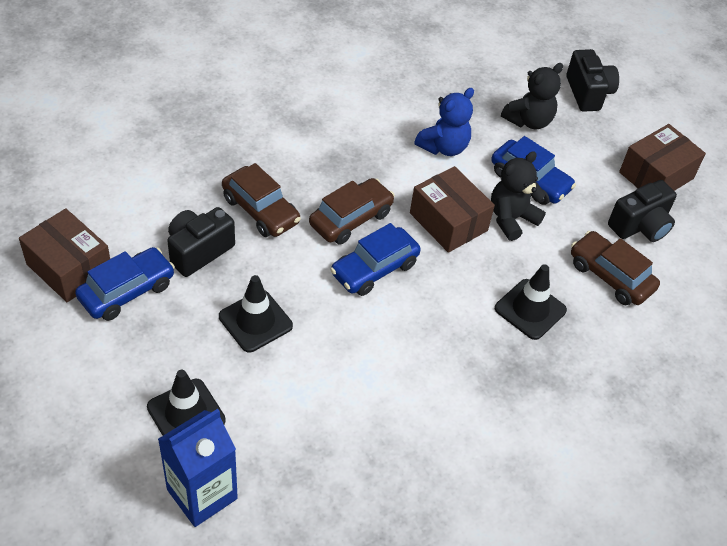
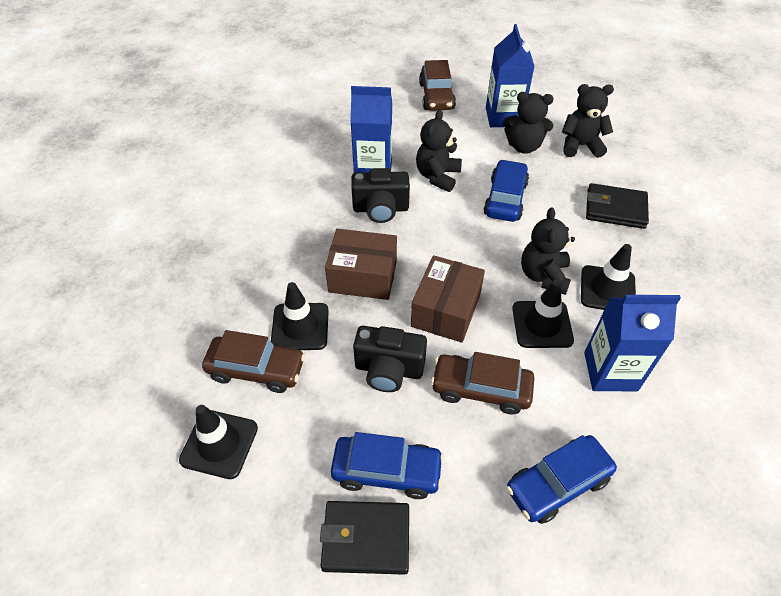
black camera: 3 -> 2
black teddy bear: 2 -> 4
black traffic cone: 3 -> 4
black wallet: 0 -> 2
blue carton: 1 -> 3
blue teddy bear: 1 -> 0
brown box: 3 -> 2

